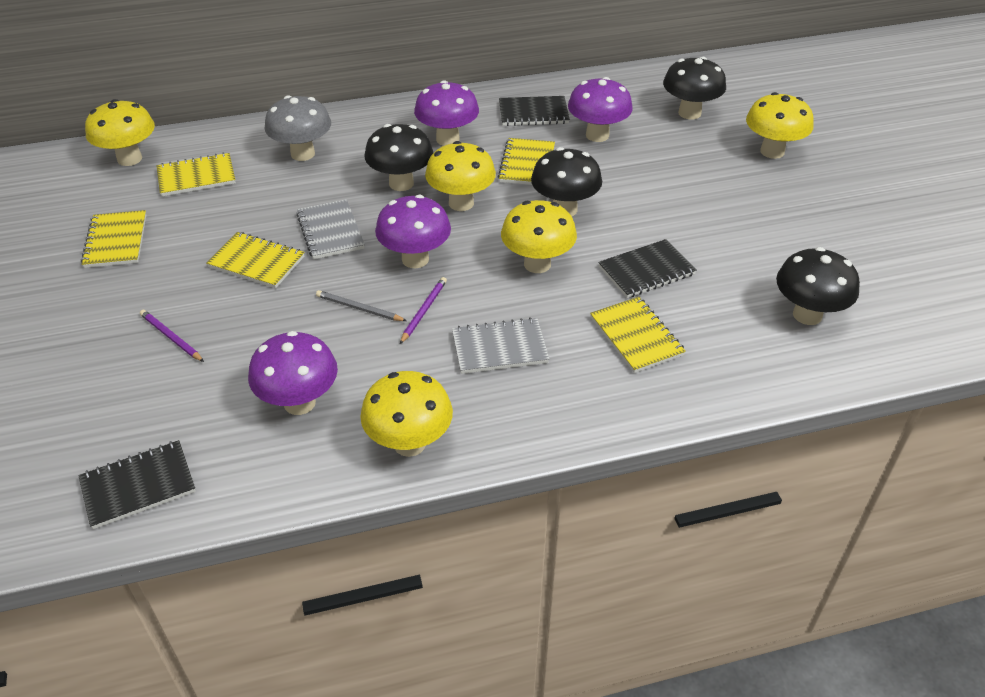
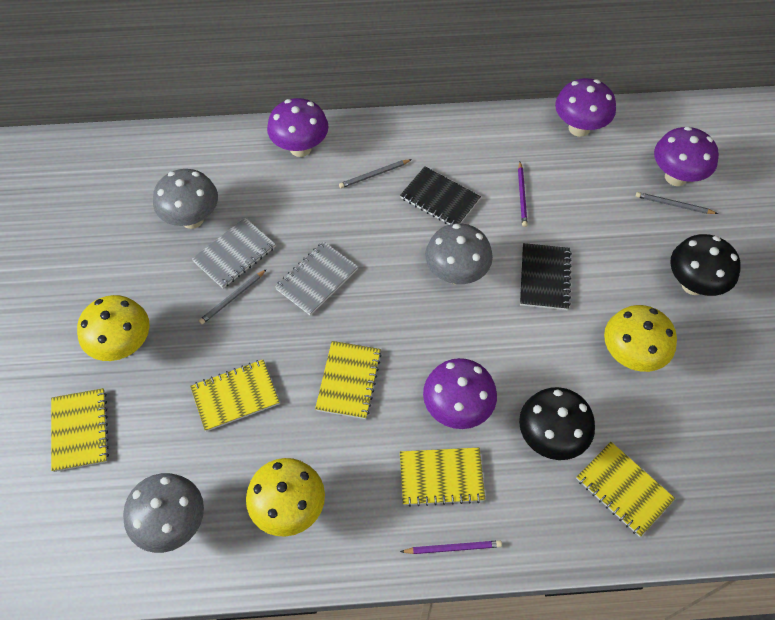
black mushroom: 4 -> 2
black notebook: 3 -> 2
grey mushroom: 1 -> 3
grey pencil: 1 -> 3
yellow mushroom: 5 -> 3

